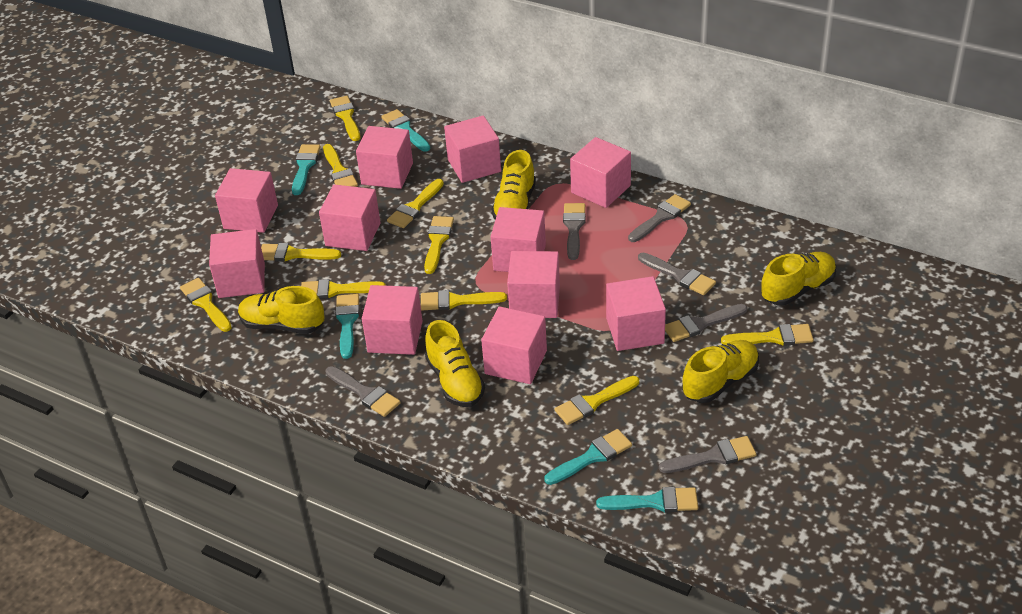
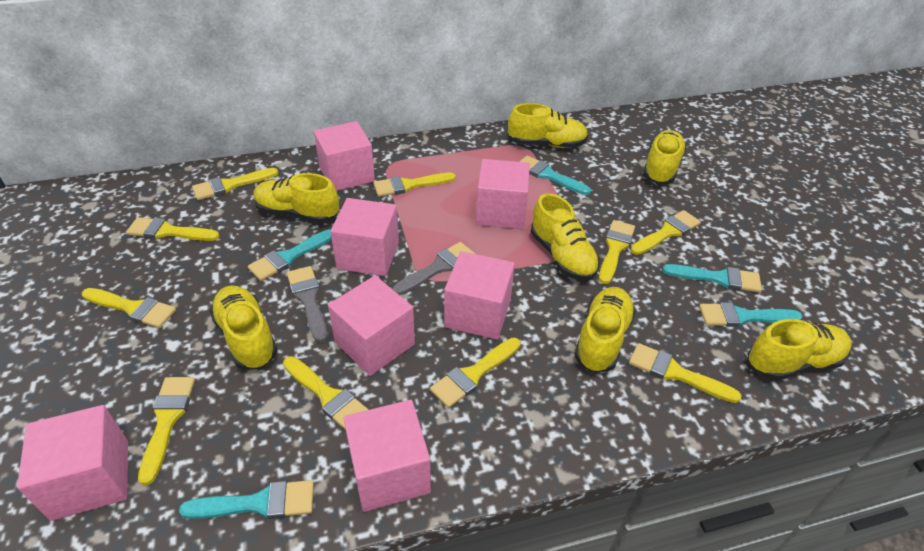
grey brush: 6 -> 2
pink cube: 11 -> 7
yellow shoe: 5 -> 7

